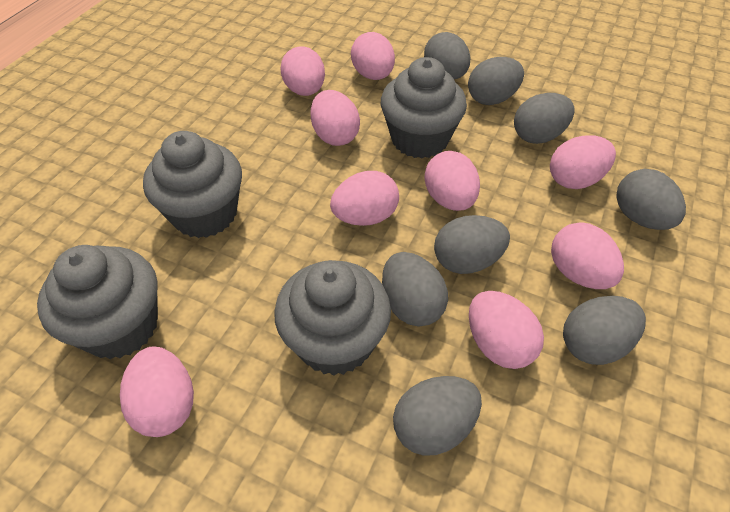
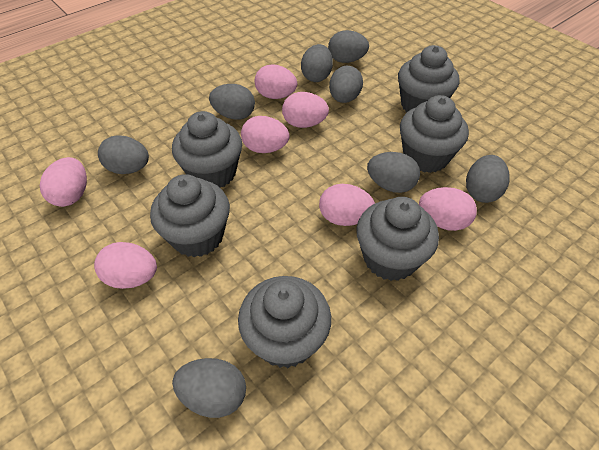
grey cupcake: 4 -> 6
pink egg: 9 -> 7

